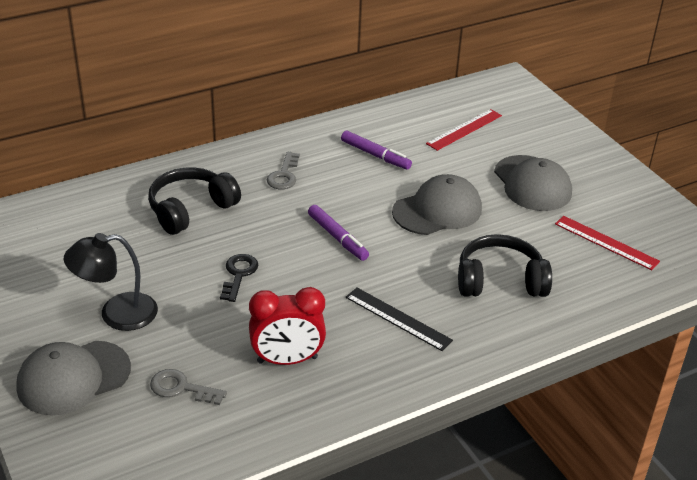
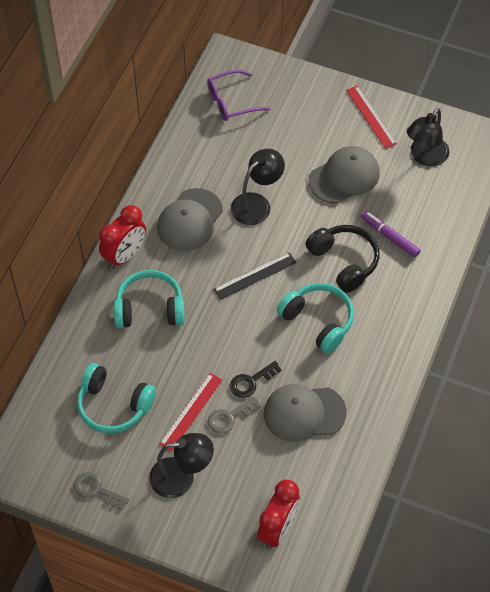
black headphones: 2 -> 1
black lamp: 1 -> 3
purple glasses: 0 -> 1
purple marker: 2 -> 1
red clock: 1 -> 2
turquoise headphones: 0 -> 3

